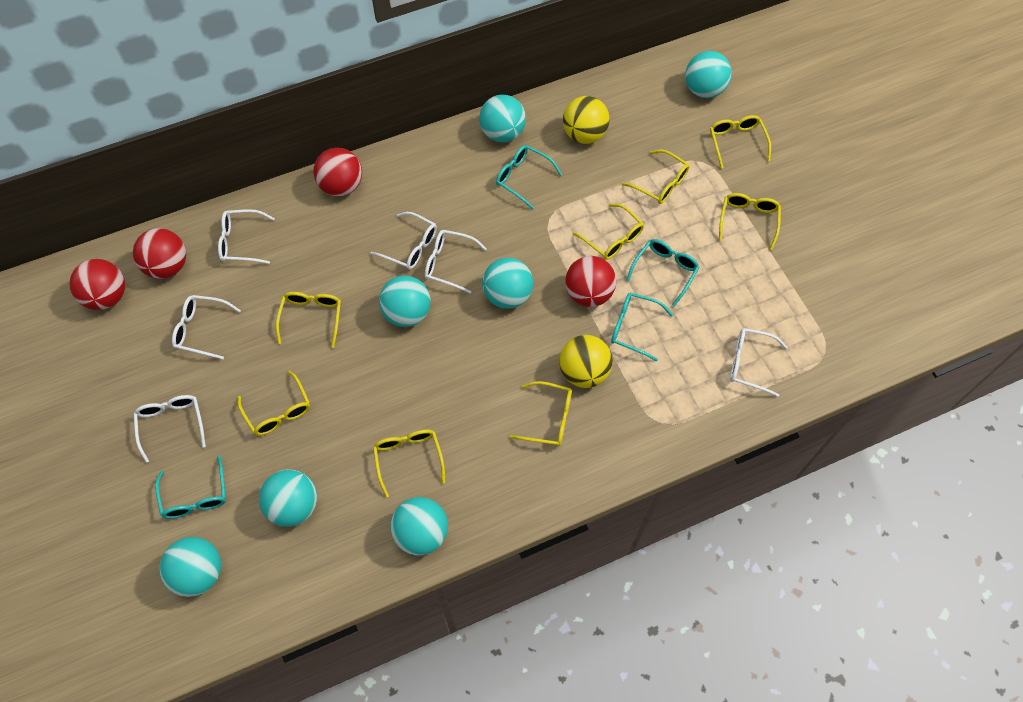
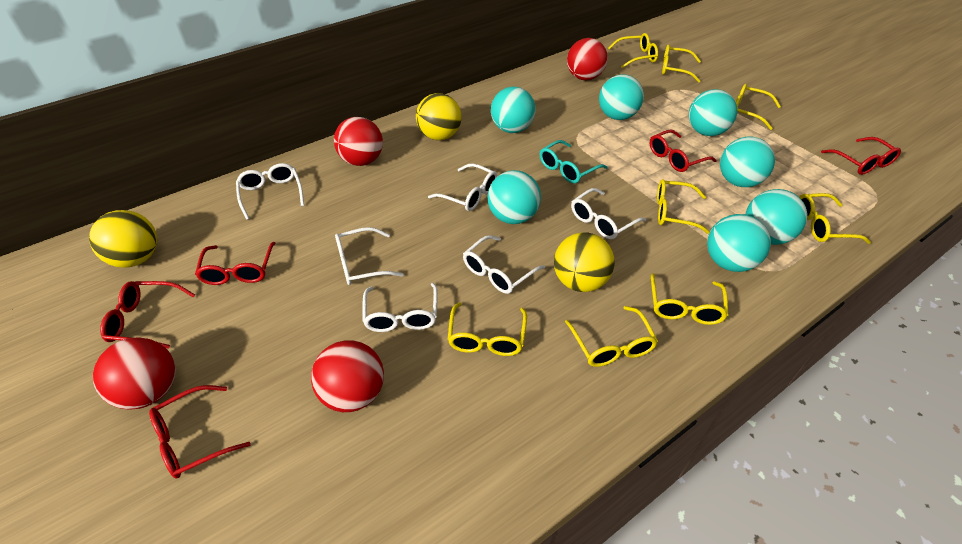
red glasses: 0 -> 5
turquoise glasses: 4 -> 1
yellow ball: 2 -> 3

